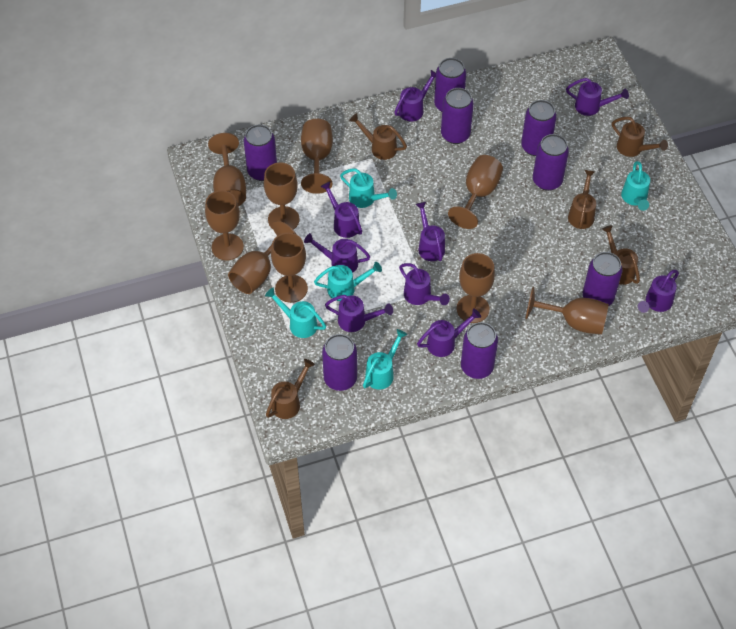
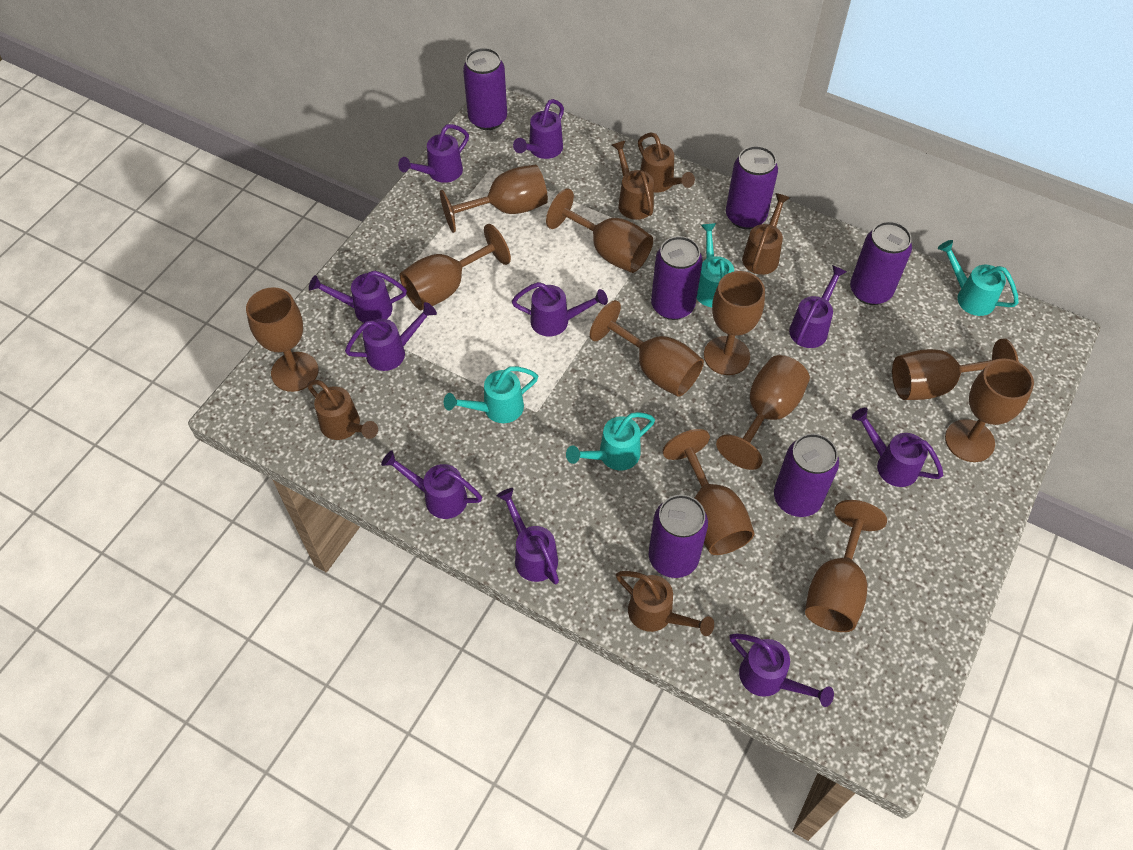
brown goblet: 9 -> 11
purple can: 8 -> 6
purple watering can: 9 -> 10
turquoise watering can: 5 -> 4

